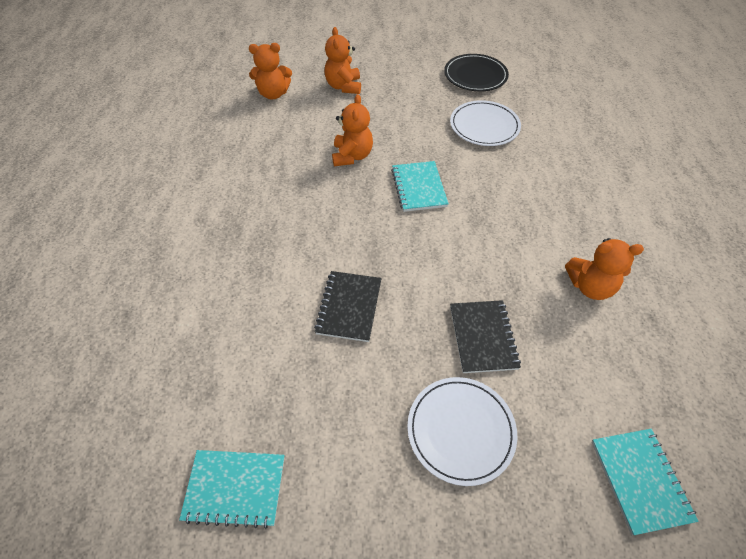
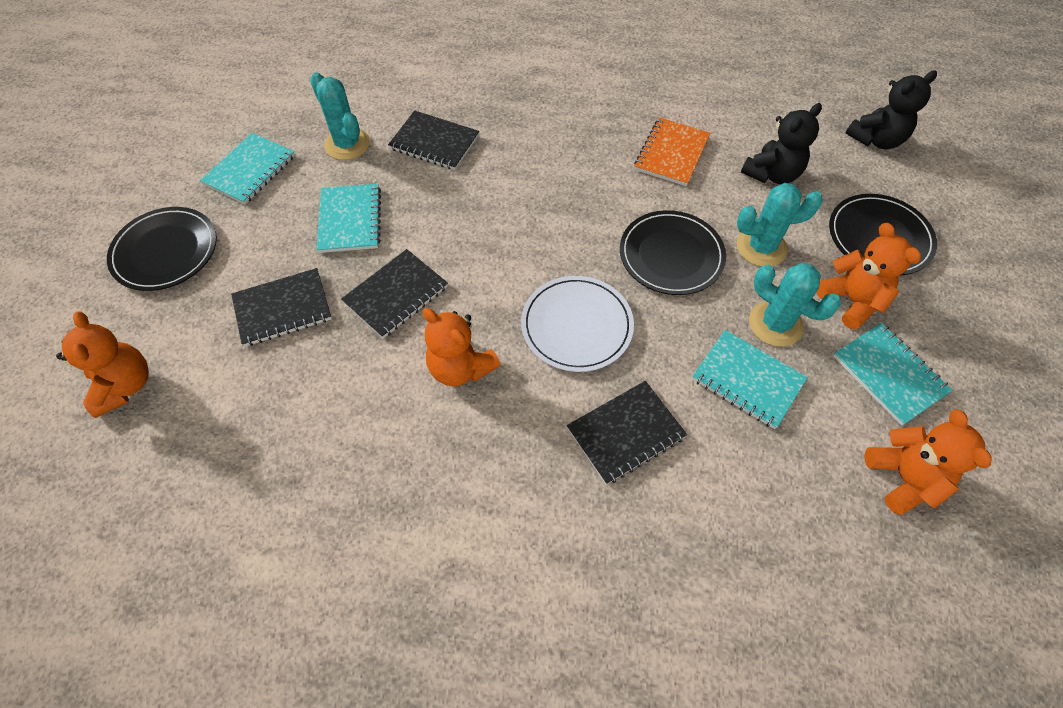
black notebook: 2 -> 4
black plate: 1 -> 3
black teddy bear: 0 -> 2
orange notebook: 0 -> 1
turquoise cactus: 0 -> 3
turquoise notebook: 3 -> 4
white plate: 2 -> 1

